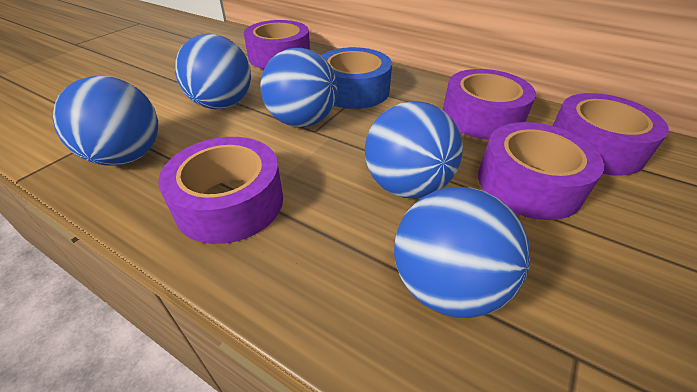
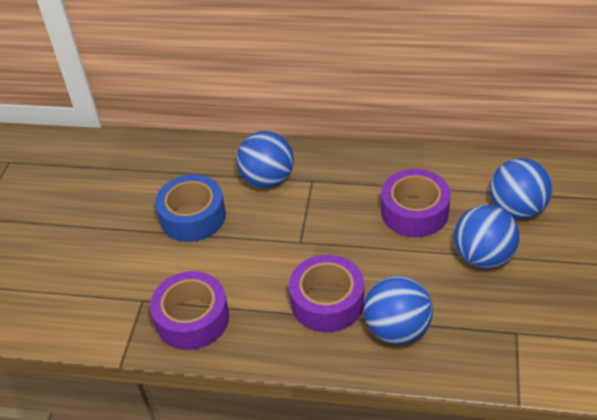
blue ball: 5 -> 4
purple tape: 5 -> 3

